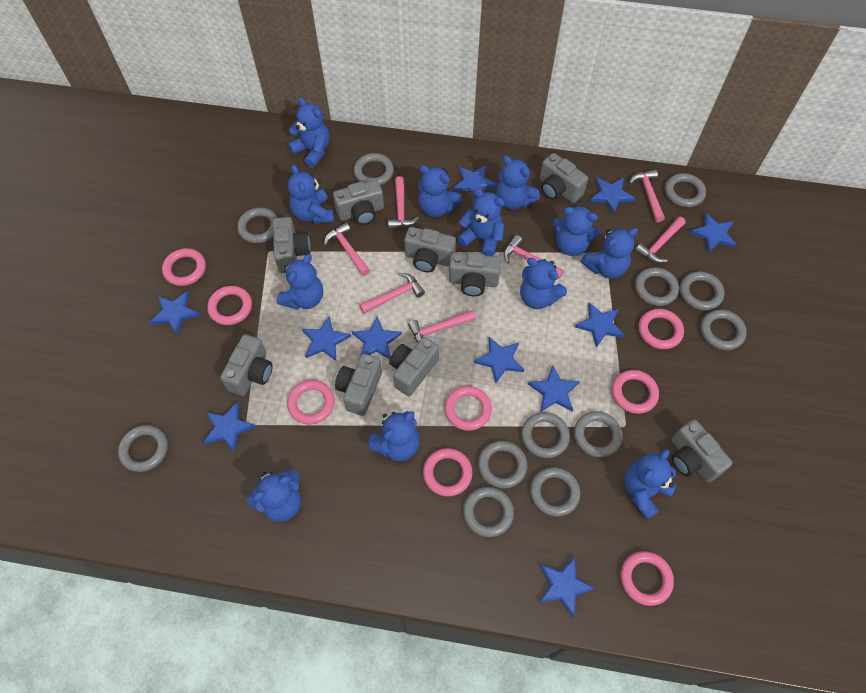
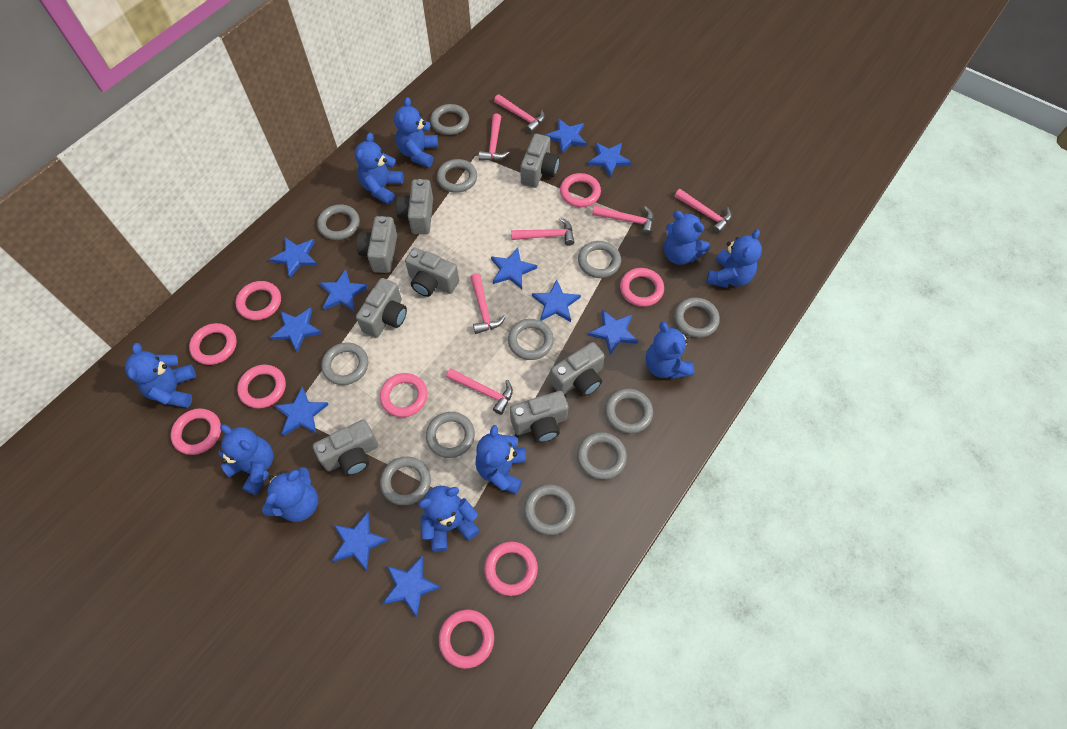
blue teddy bear: 12 -> 10
grey camera: 9 -> 8
pink ring: 8 -> 9

